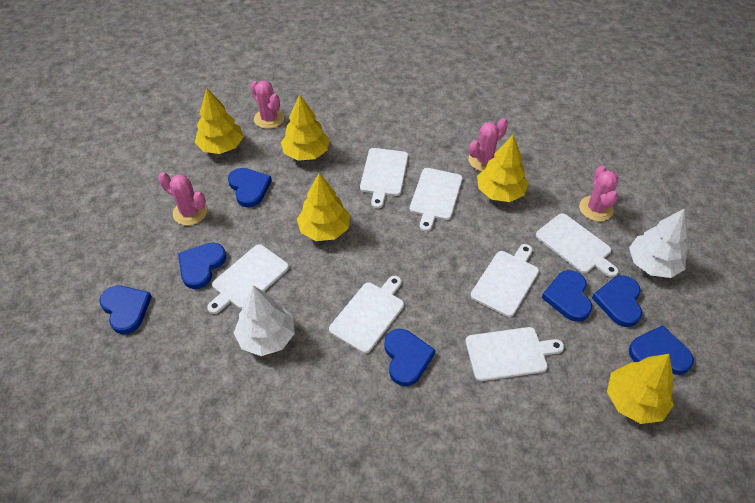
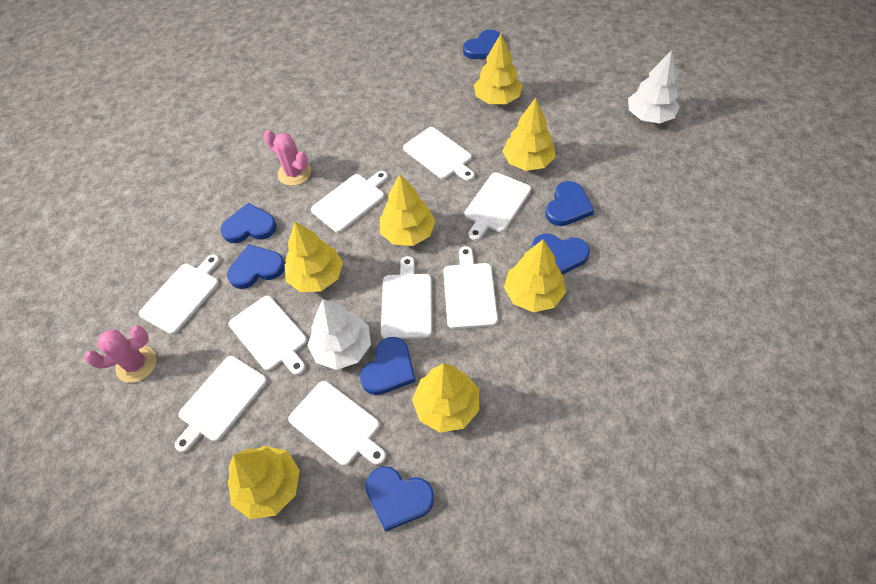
pink cactus: 4 -> 2
white cutting board: 7 -> 9
yellow tree: 5 -> 7

